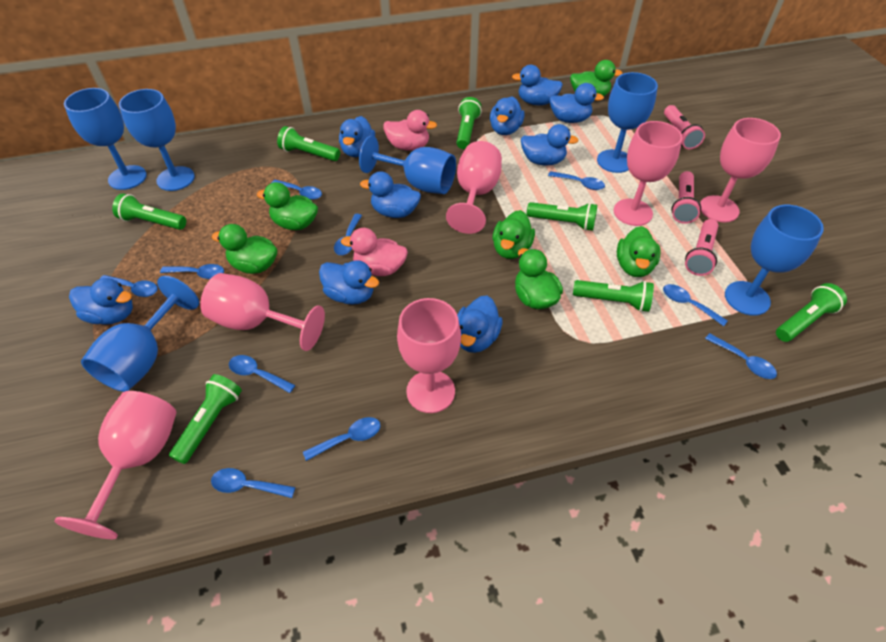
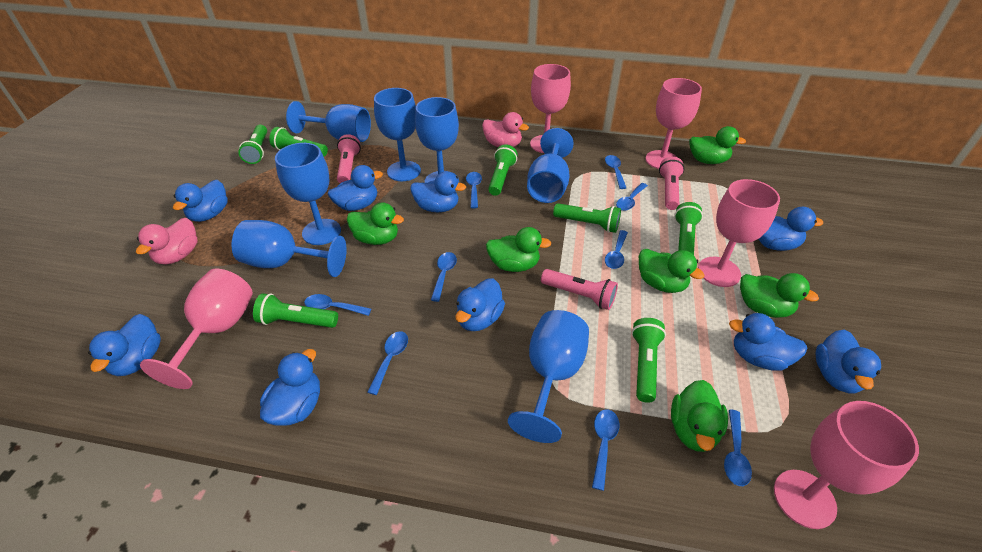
blue goblet: 6 -> 7
blue spoon: 10 -> 9
pink goblet: 6 -> 5

